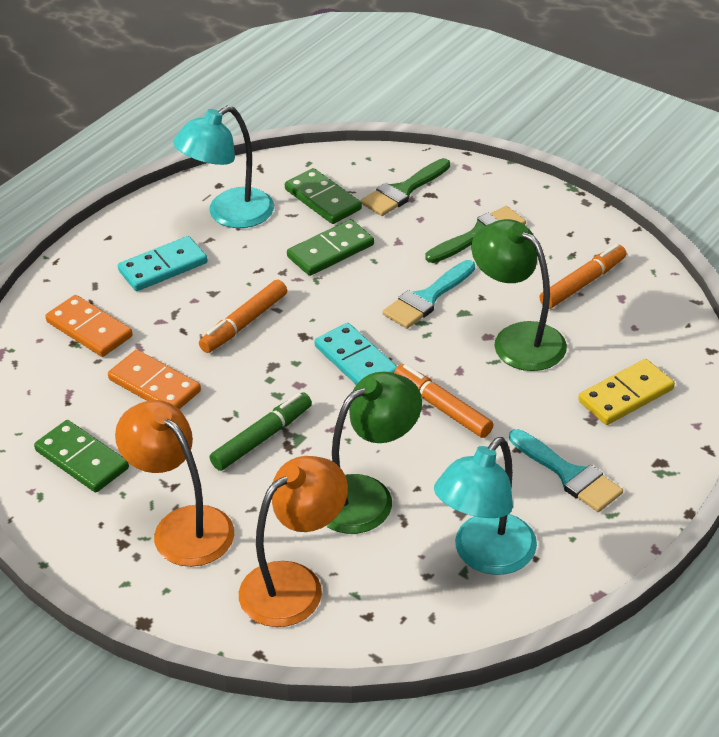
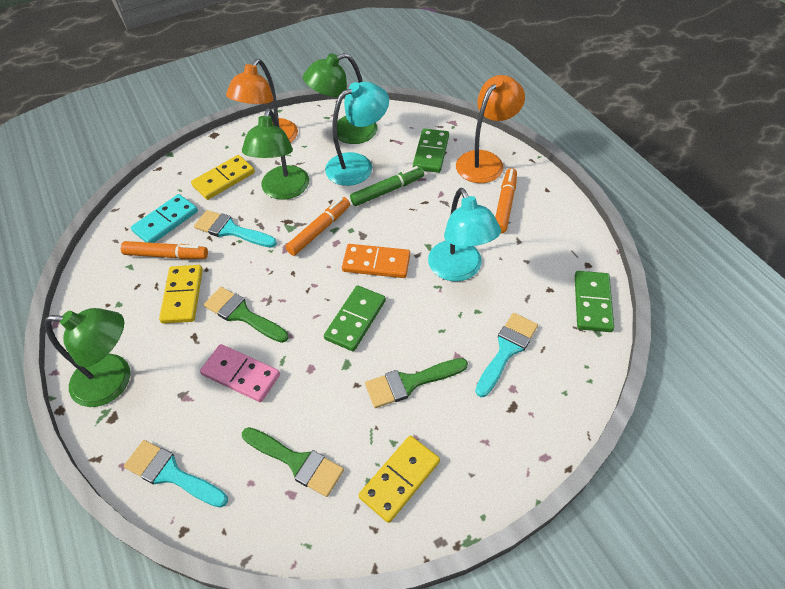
green brush: 2 -> 3
green lamp: 2 -> 3
orange domino: 2 -> 1
pink domino: 0 -> 1
turquoise brush: 2 -> 3
turquoise domino: 2 -> 1
yellow domino: 1 -> 3

